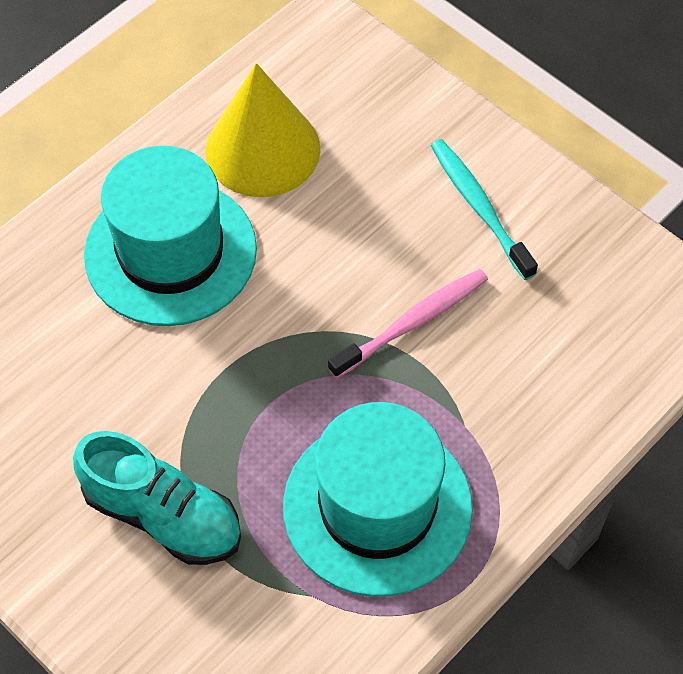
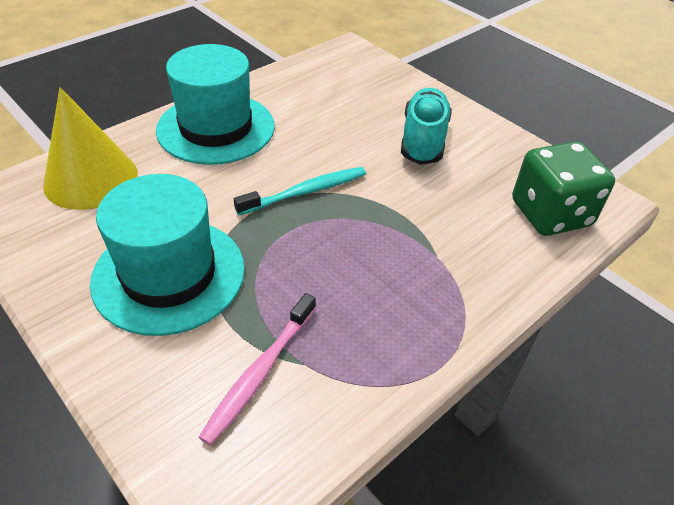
green dice: 0 -> 1

